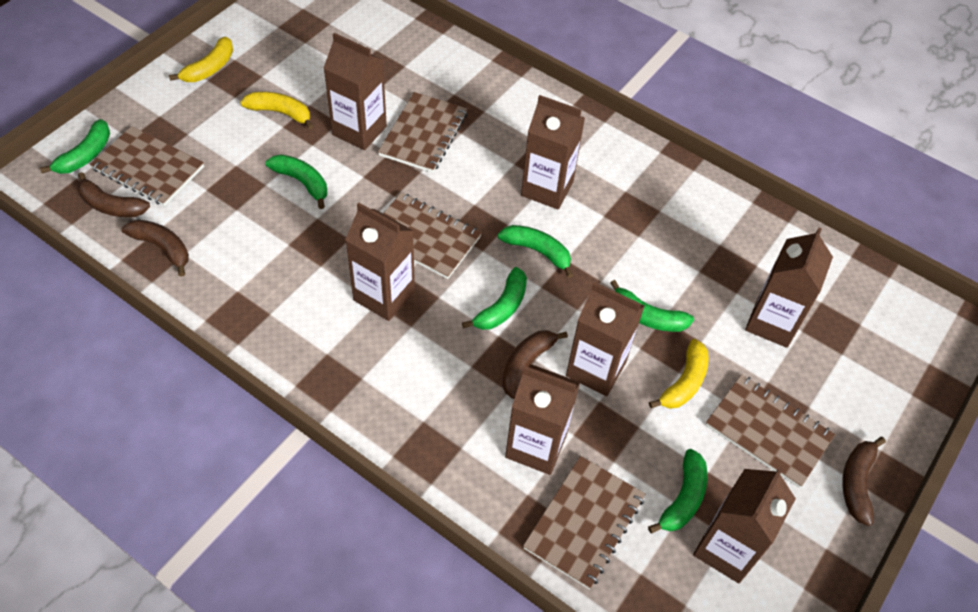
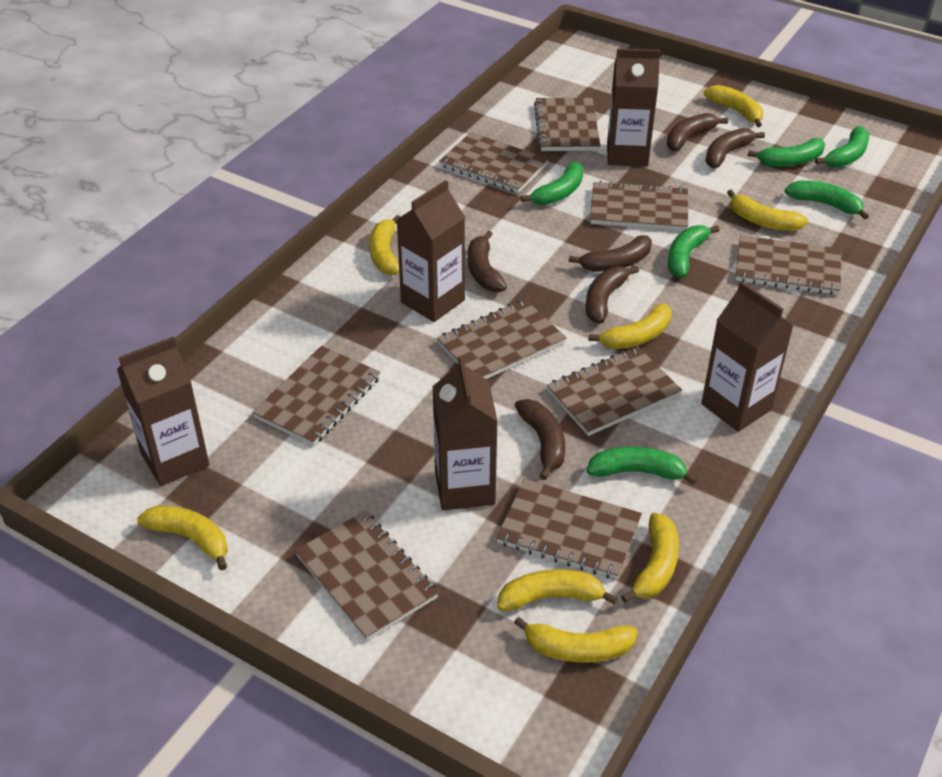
brown banana: 4 -> 6
brown carton: 7 -> 5
brown notebook: 5 -> 9
yellow banana: 3 -> 8

